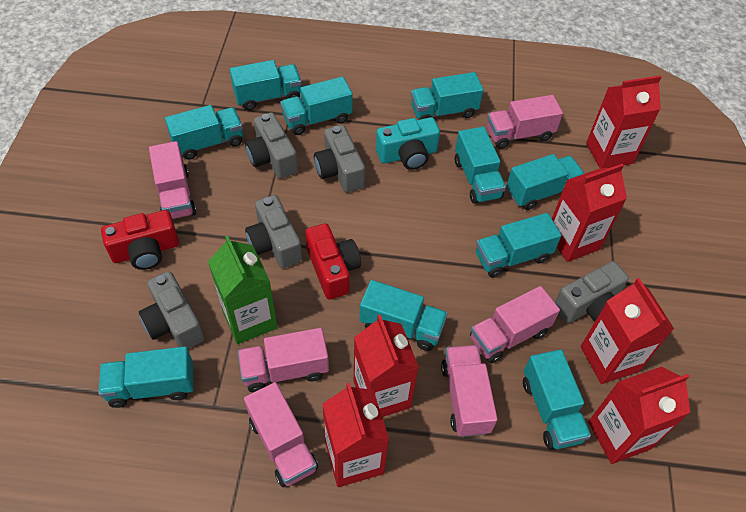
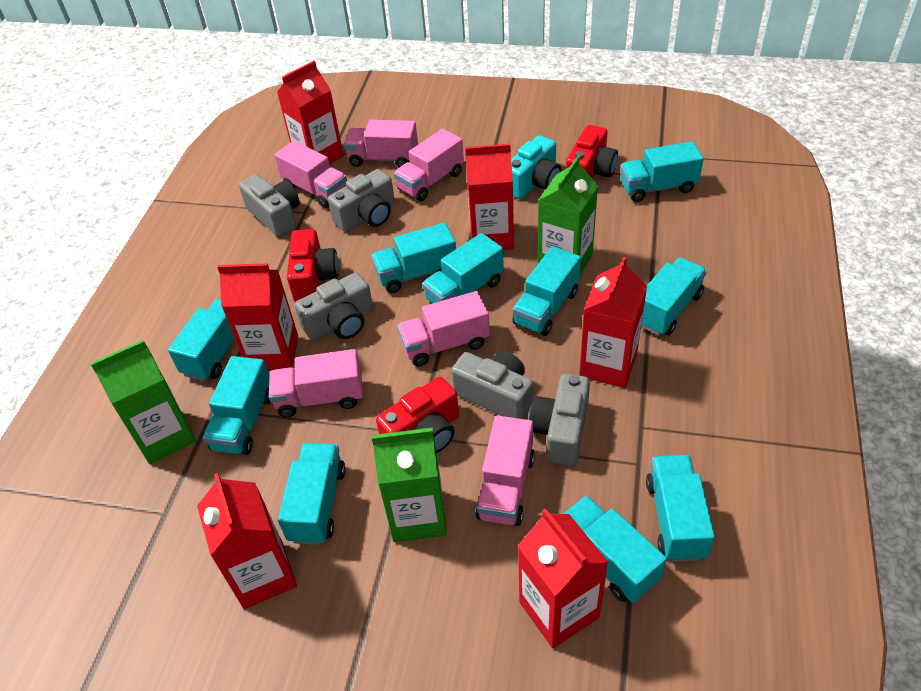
green carton: 1 -> 3
red camera: 2 -> 3

